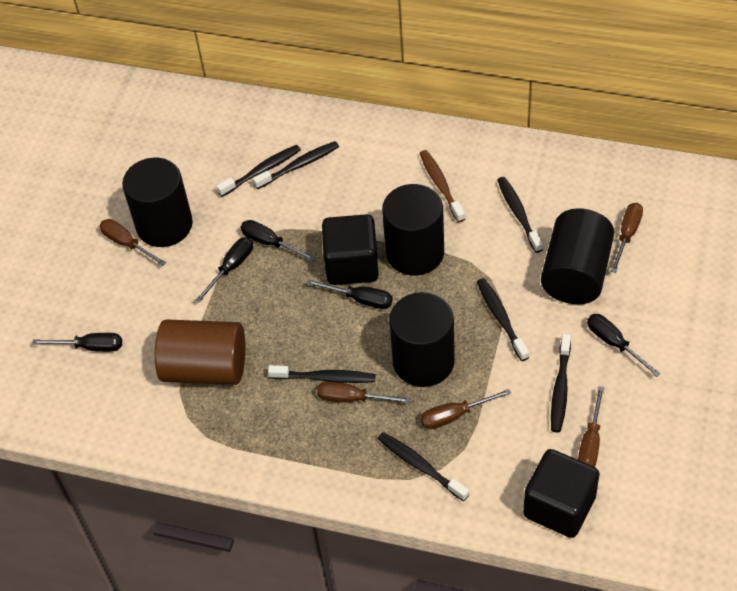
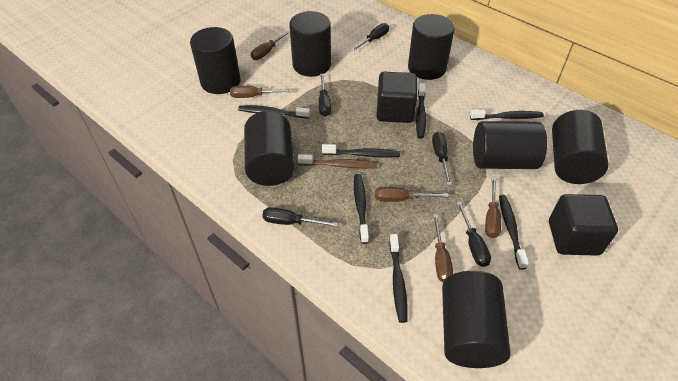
black cylinder: 4 -> 7
brown cylinder: 1 -> 0

